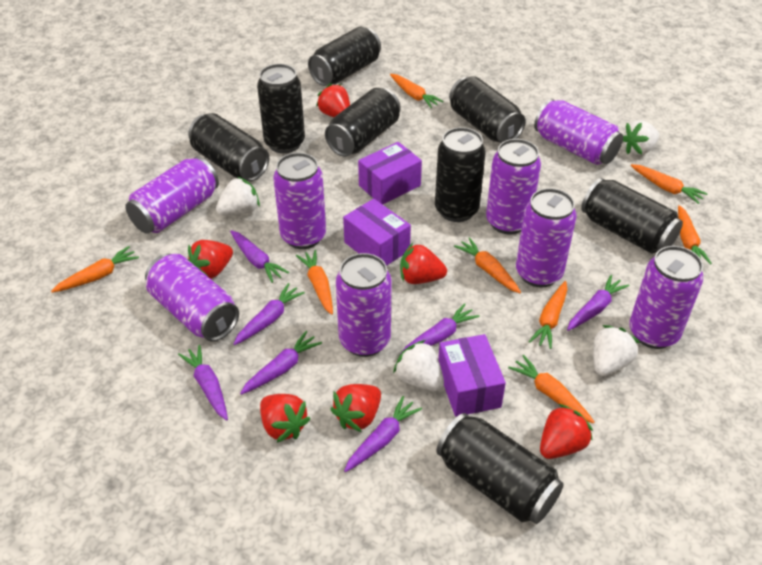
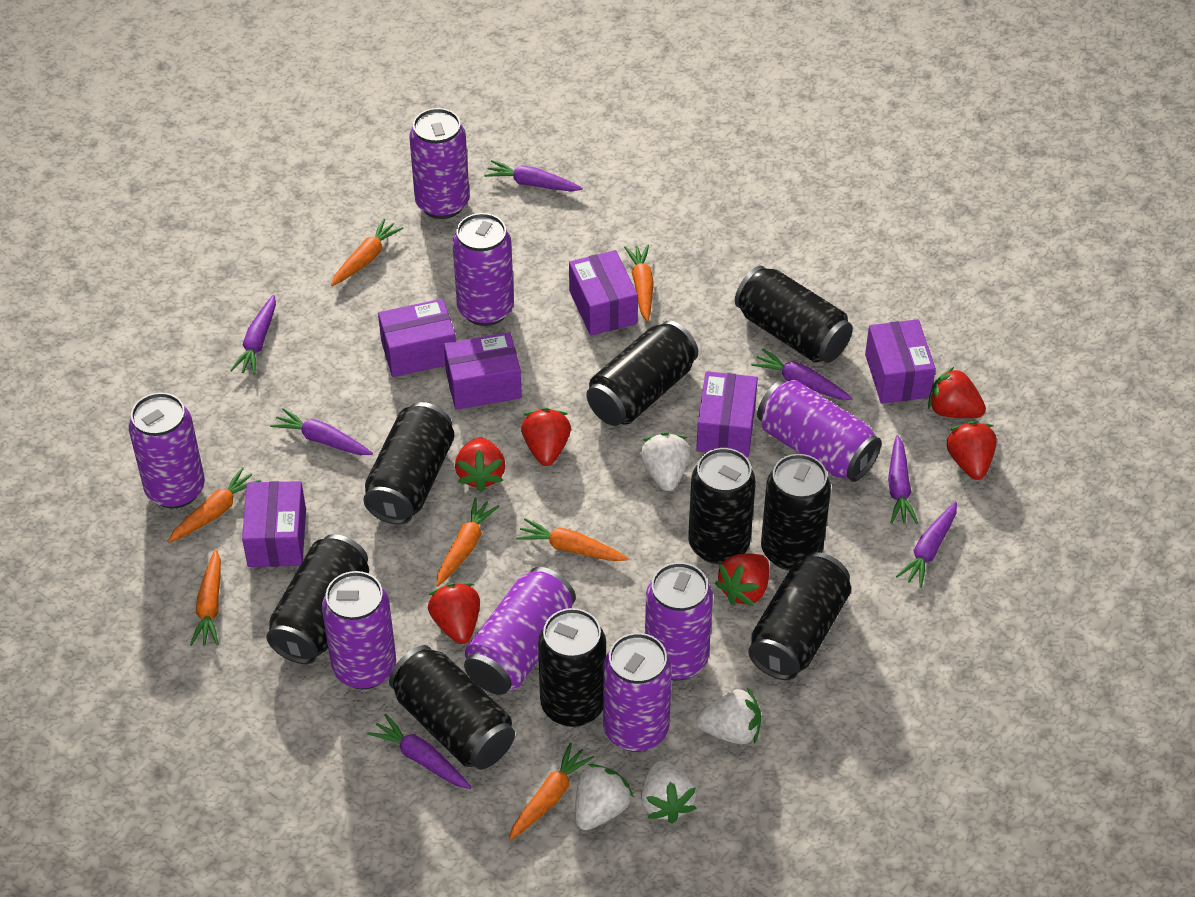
black can: 8 -> 9
orange carrot: 8 -> 7
purple box: 3 -> 6

